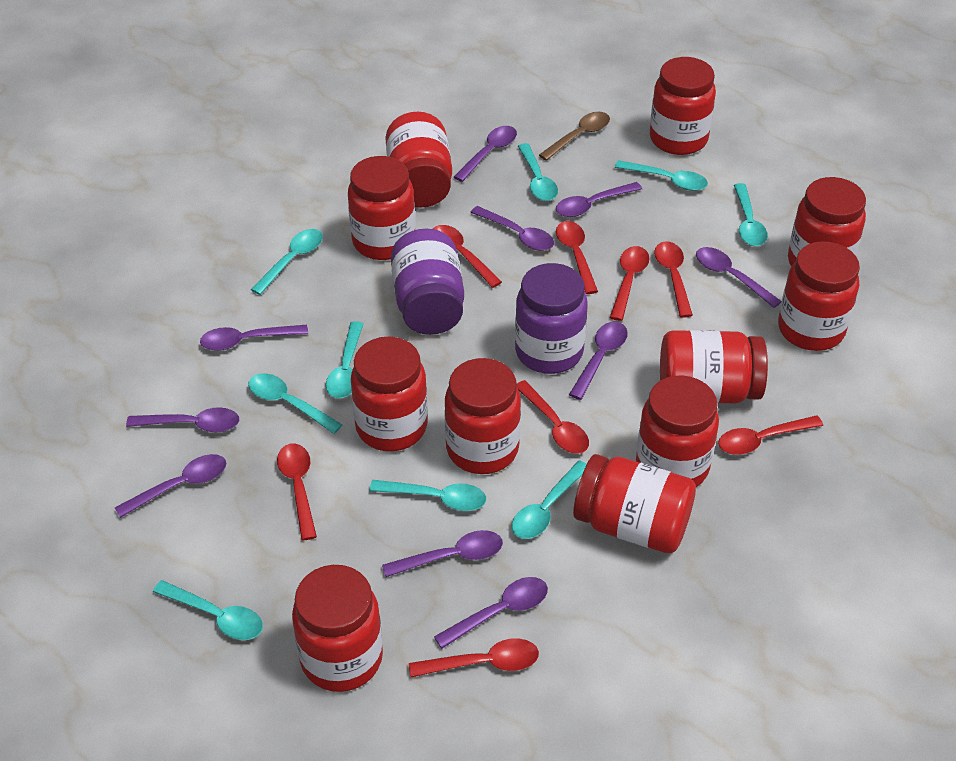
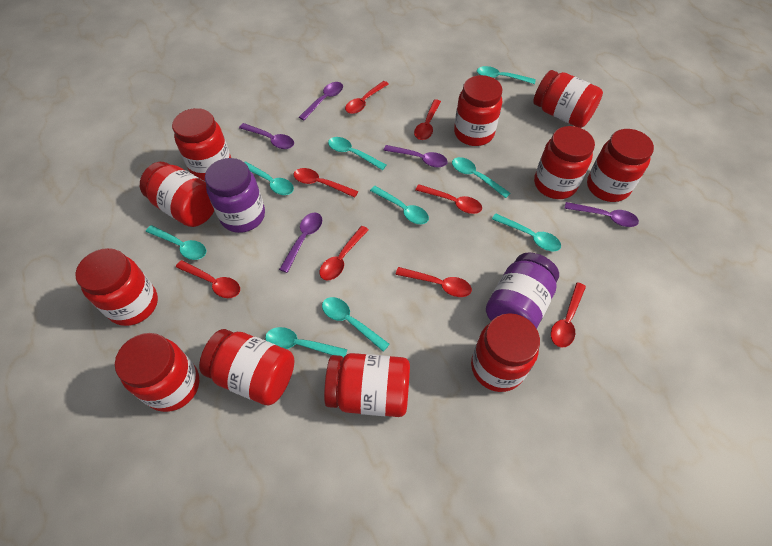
brown spoon: 1 -> 0
purple spoon: 10 -> 5

